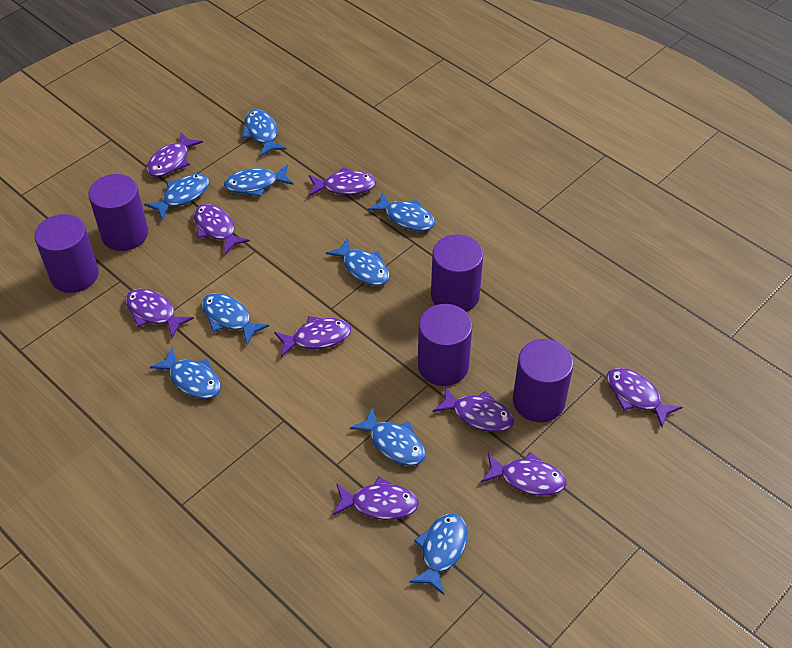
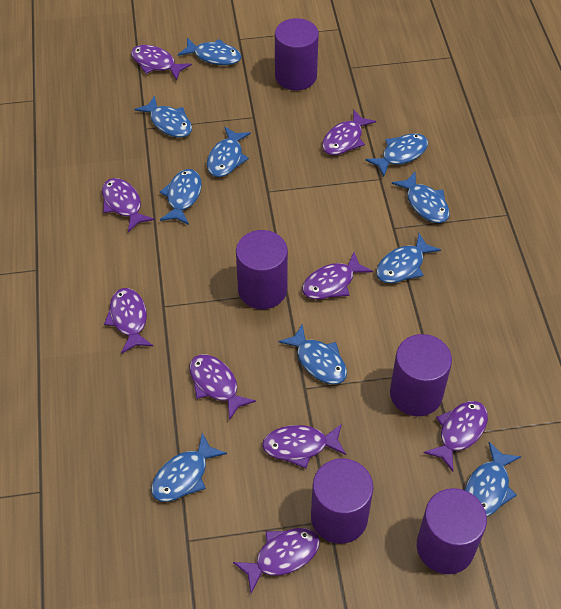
blue fish: 9 -> 10

